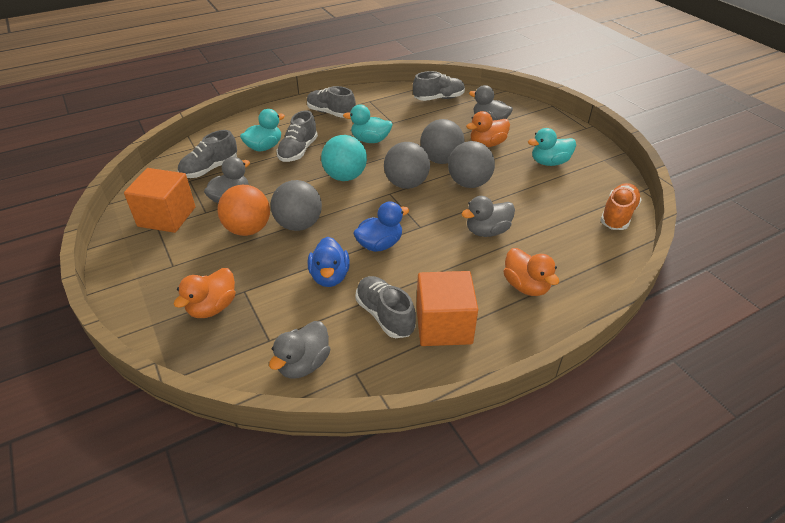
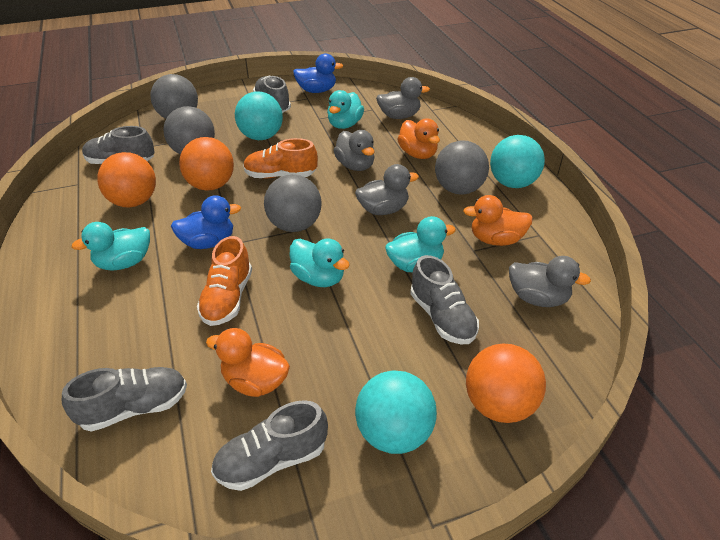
orange ball: 1 -> 3
orange cube: 2 -> 0
orange shoe: 1 -> 2
turquoise ball: 1 -> 3
turquoise duck: 3 -> 4

